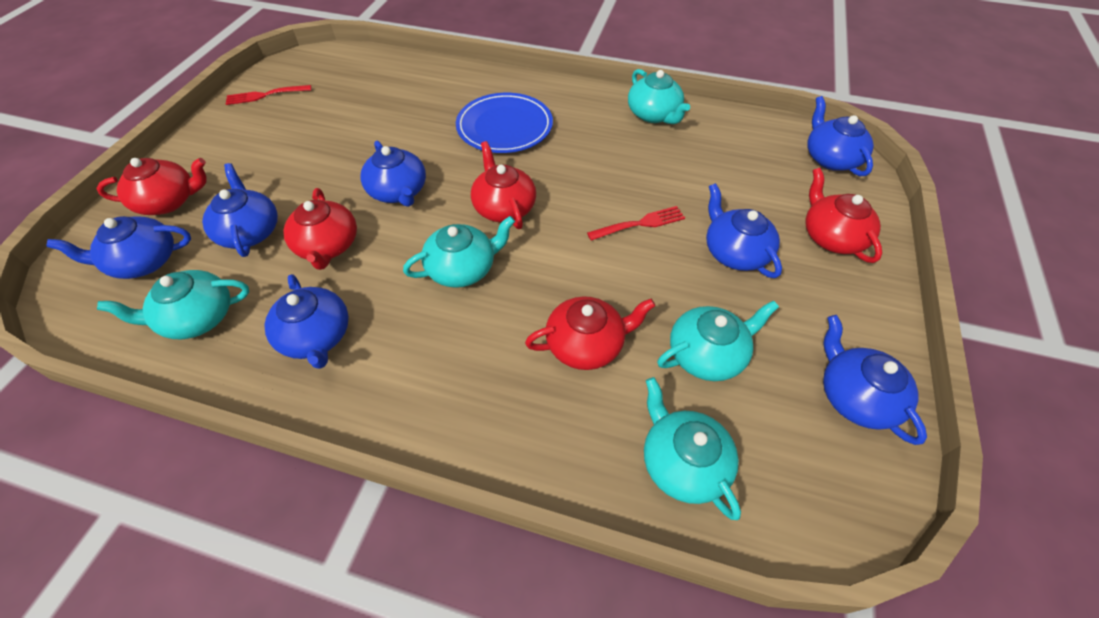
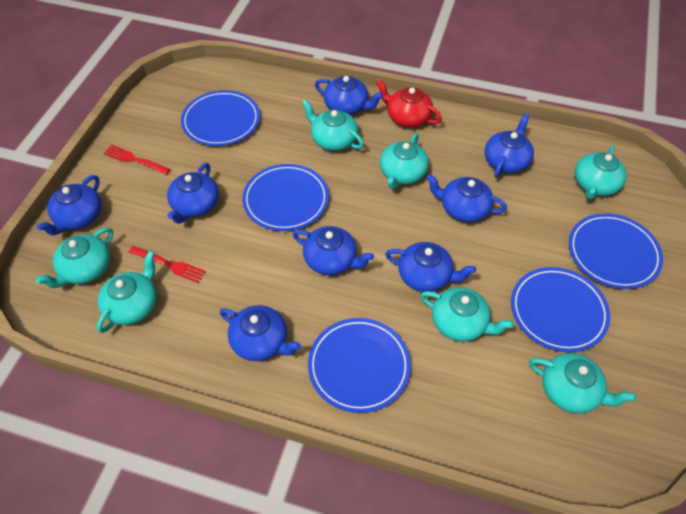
blue plate: 1 -> 5
blue teapot: 7 -> 8
red teapot: 5 -> 1
turquoise teapot: 5 -> 7

